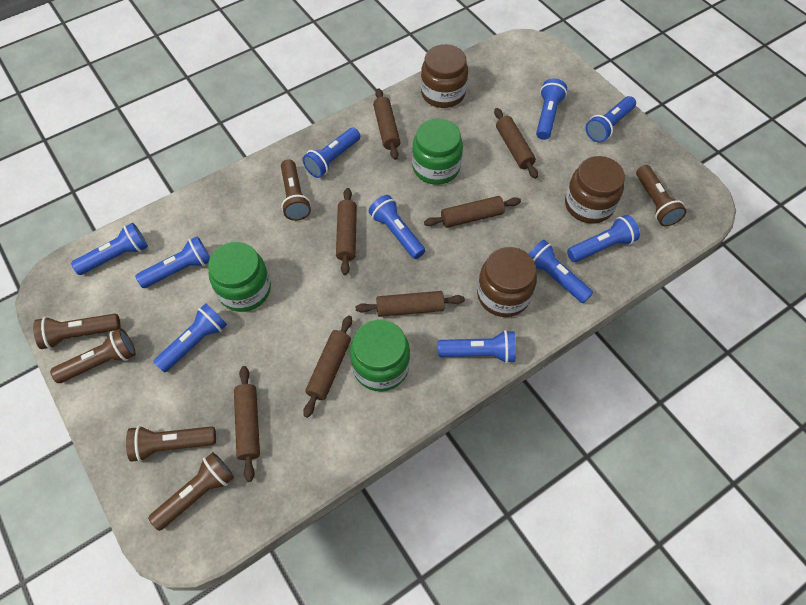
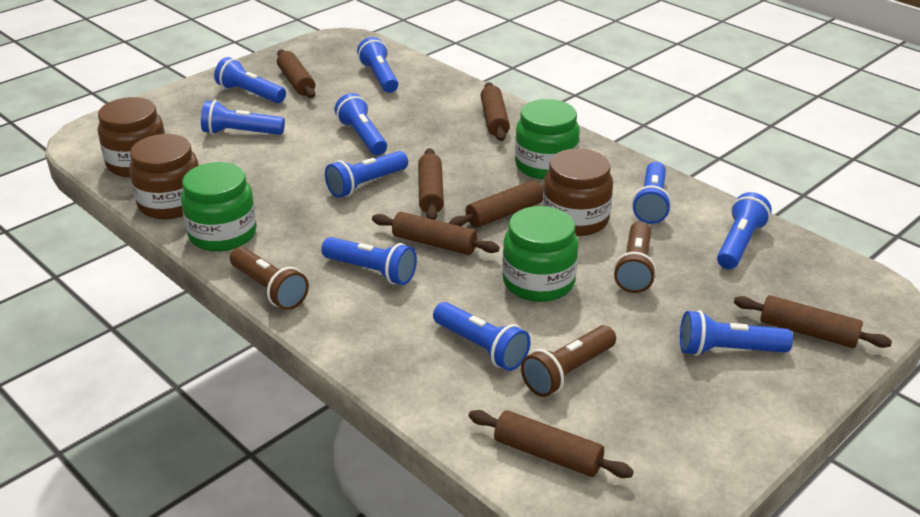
brown flashlight: 6 -> 3

